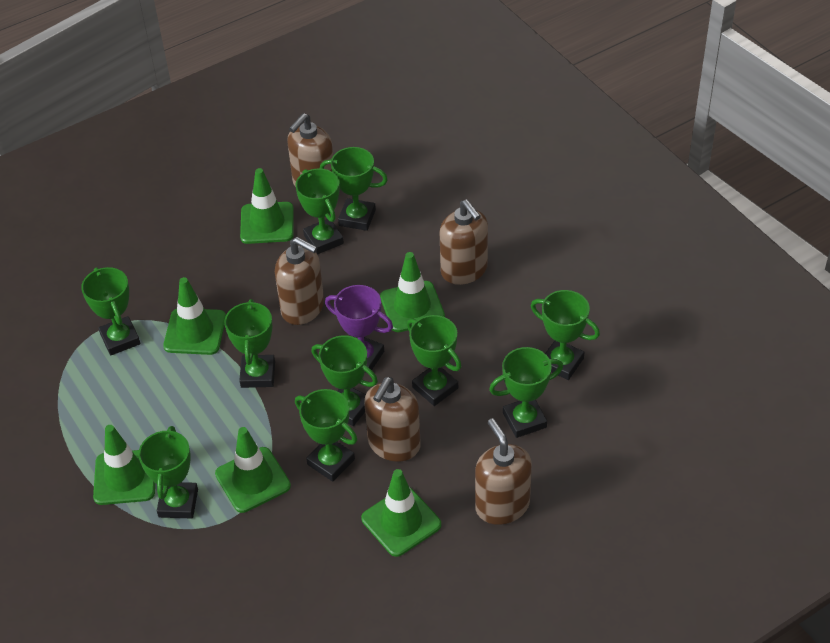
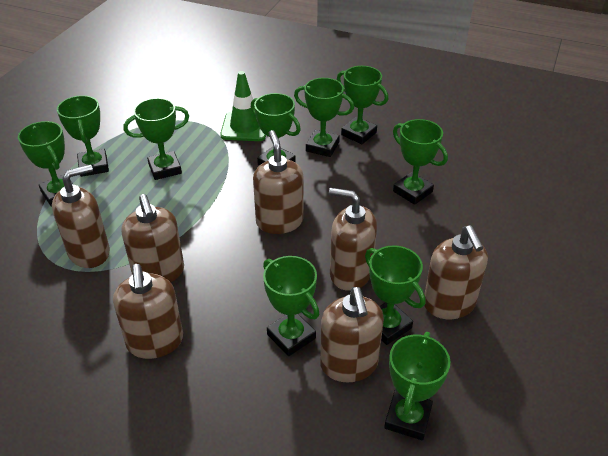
brown soap dispenser: 5 -> 7
green traffic cone: 6 -> 1
purple trophy: 1 -> 0

